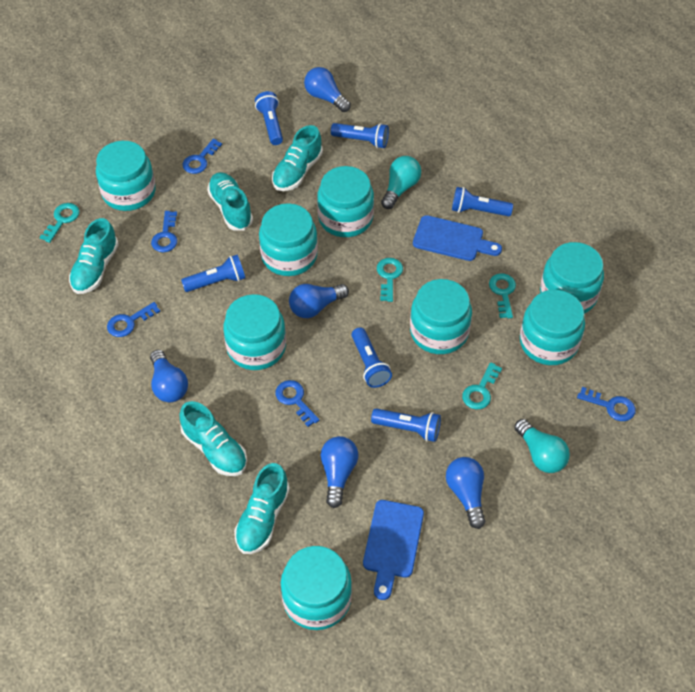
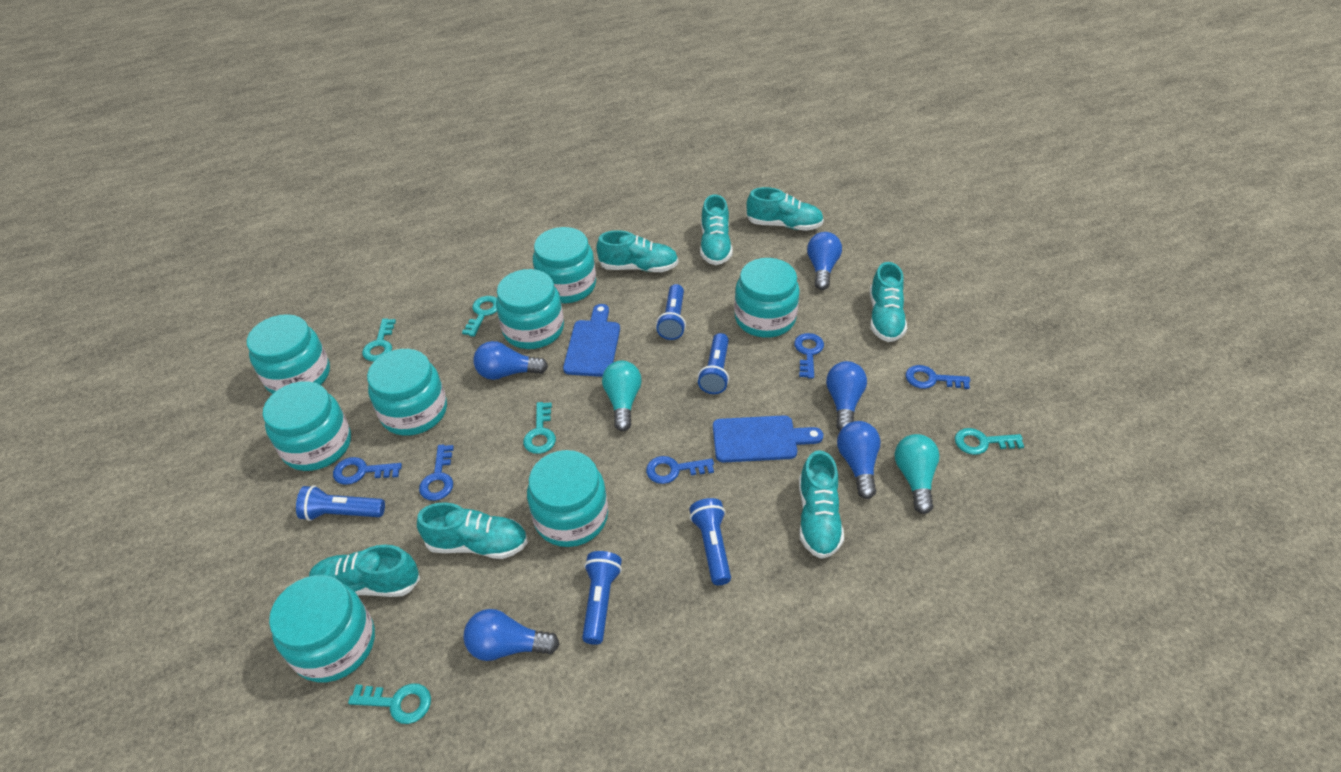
blue flashlight: 6 -> 5
turquoise key: 4 -> 5
turquoise shoe: 5 -> 7

